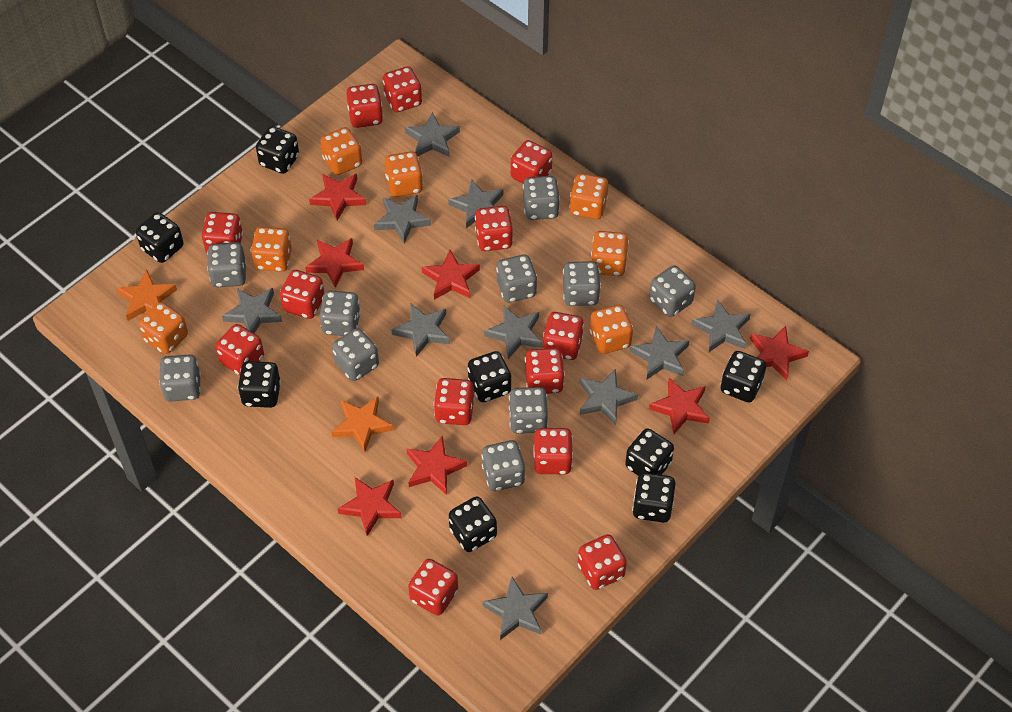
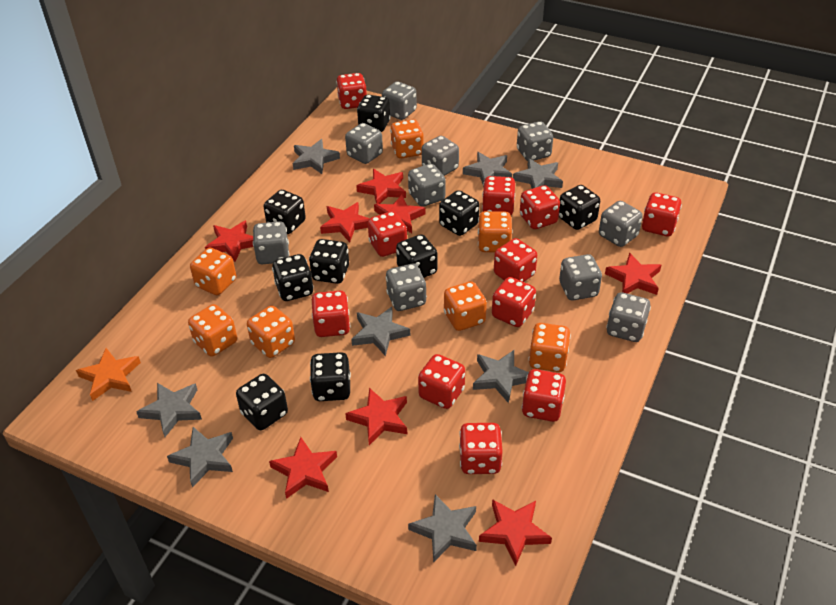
black dice: 8 -> 9
grey star: 10 -> 8
orange star: 2 -> 1
red dice: 13 -> 11
red star: 7 -> 8

